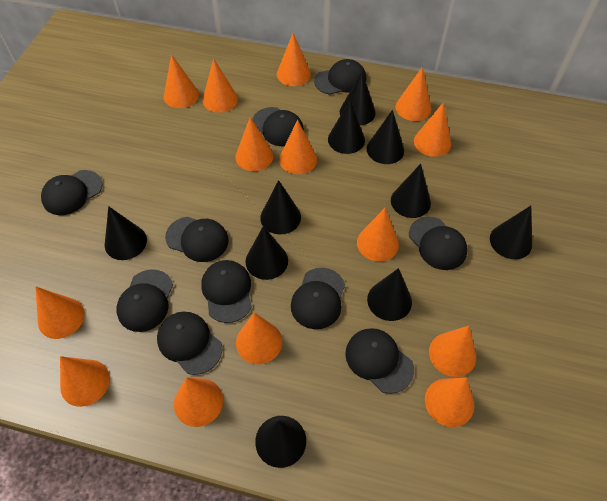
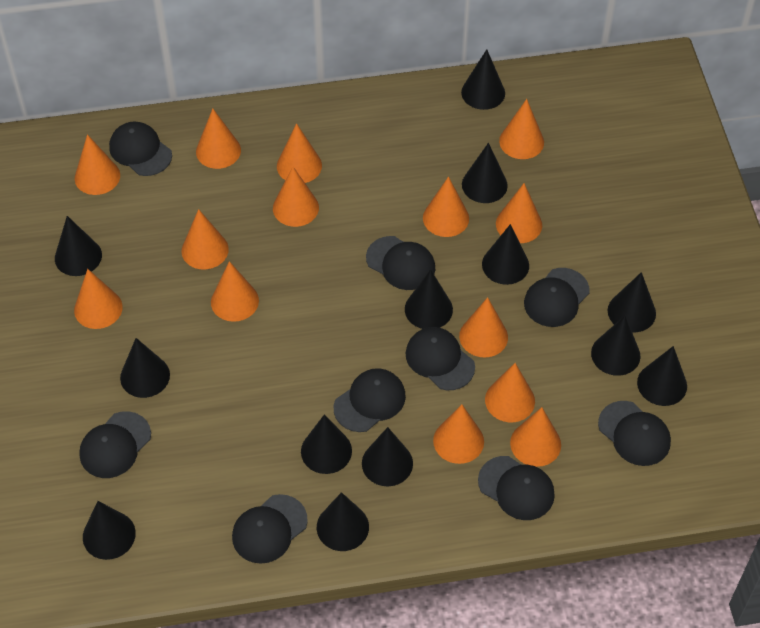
black cap: 10 -> 9
black cone: 10 -> 13

